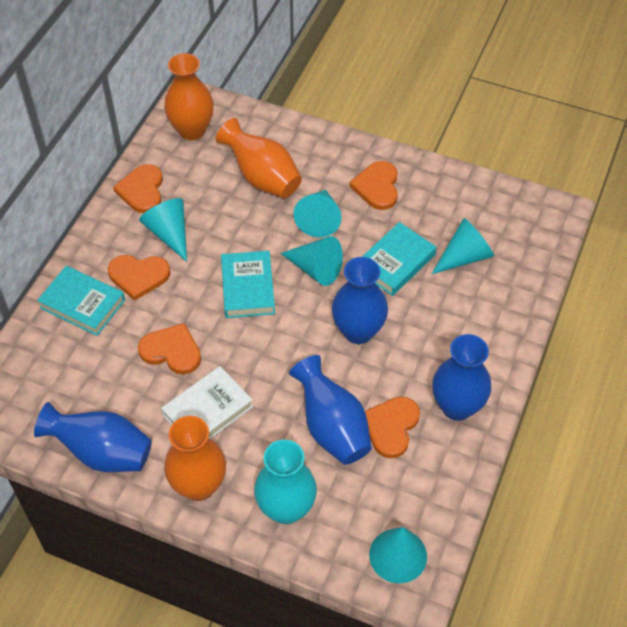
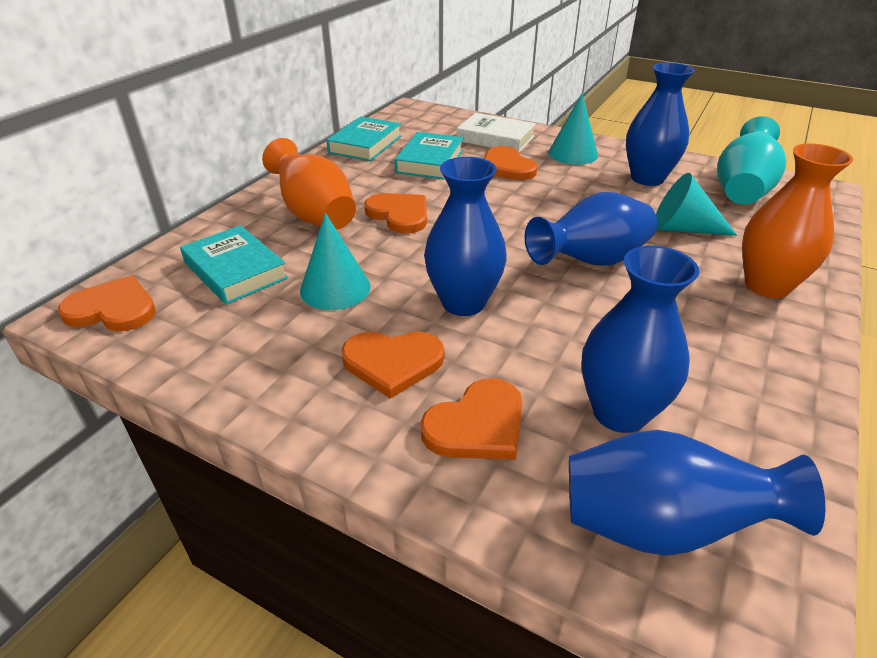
blue vase: 4 -> 5
orange vase: 3 -> 2
turquoise cone: 5 -> 3

